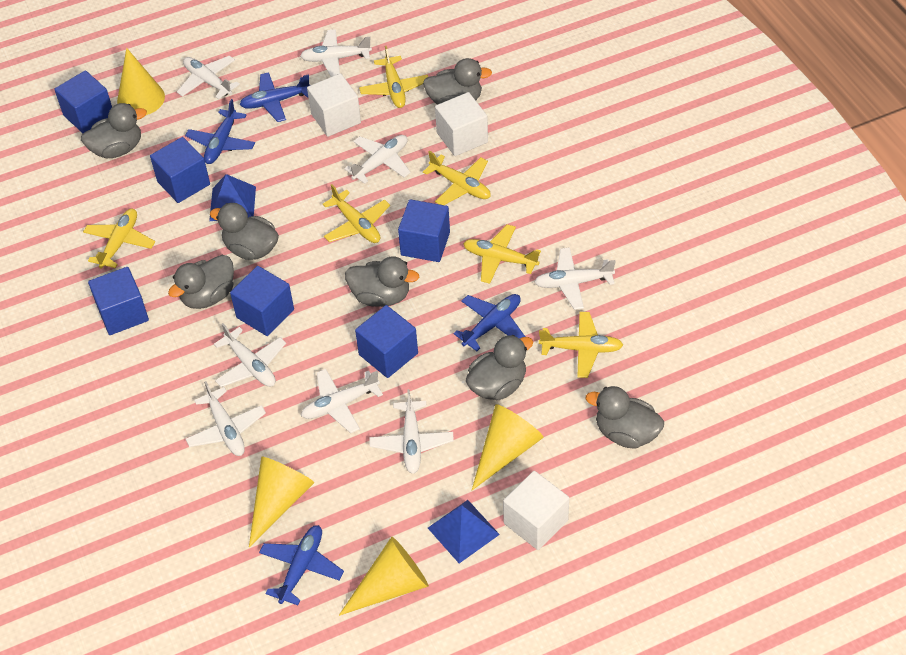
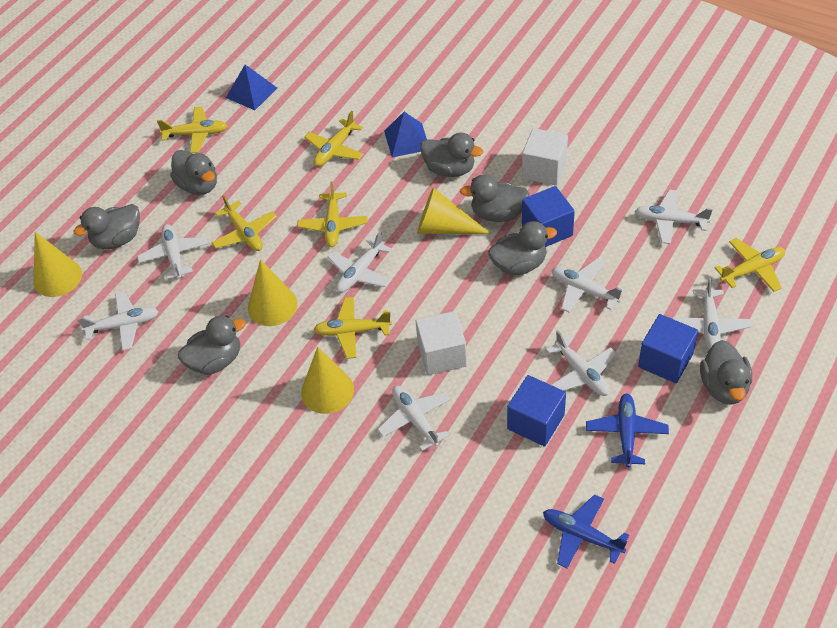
blue cube: 6 -> 3
blue plane: 4 -> 2
white cube: 3 -> 2

